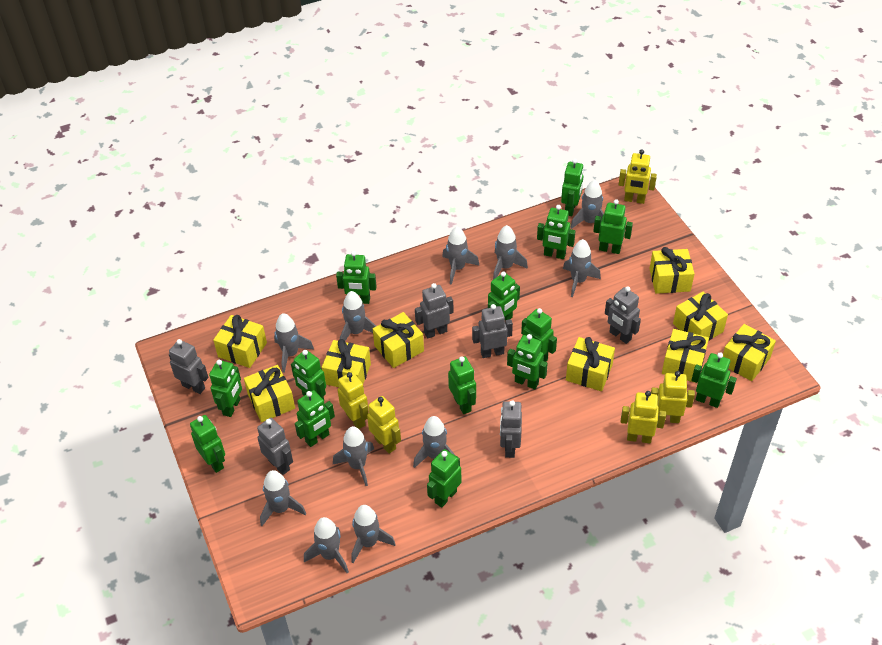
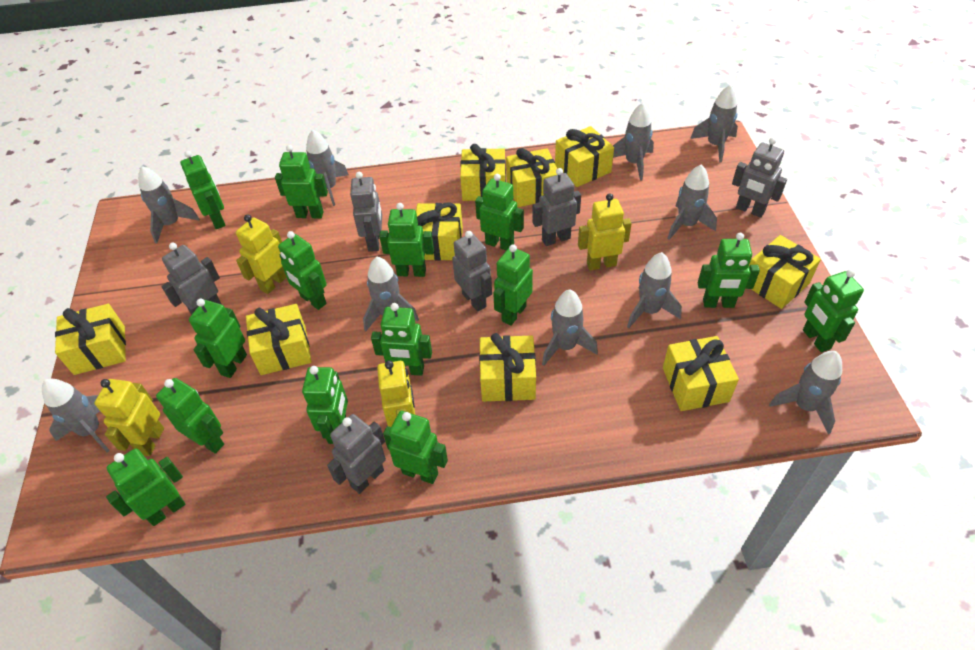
grey rocket: 11 -> 10
yellow robot: 5 -> 4

